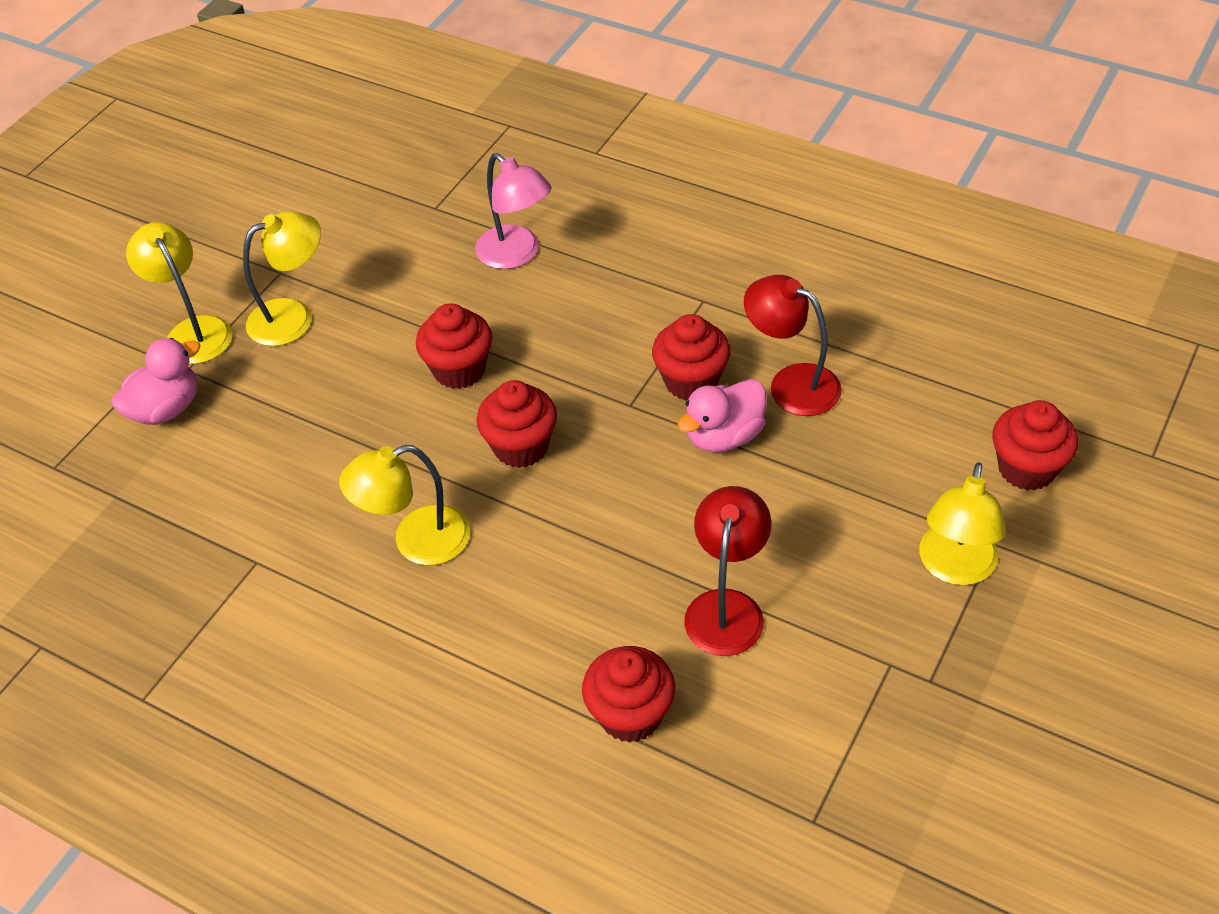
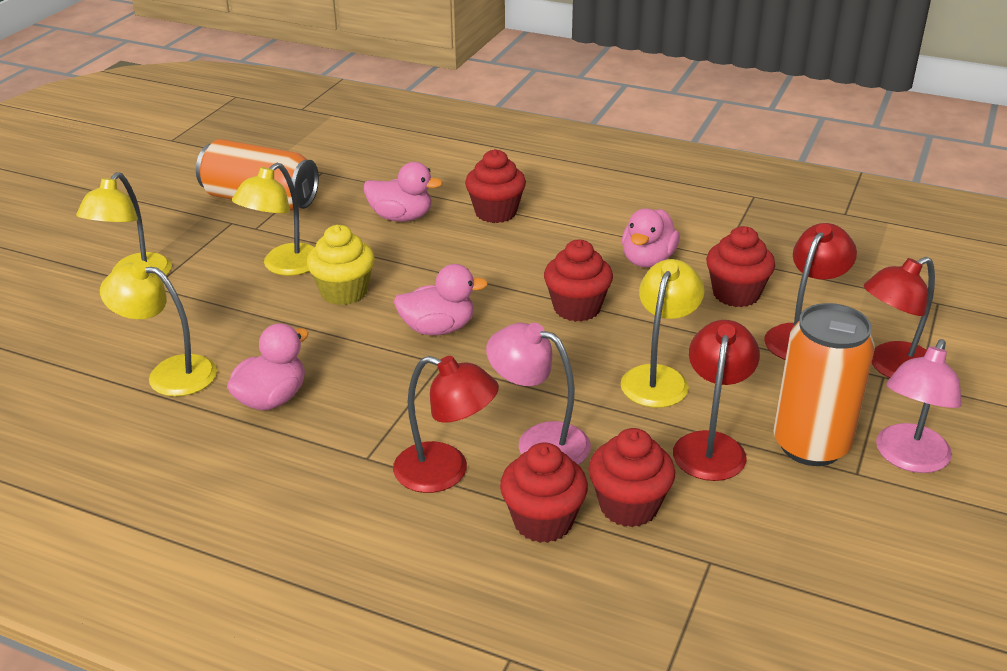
orange can: 0 -> 2
pink duck: 2 -> 4
pink lamp: 1 -> 2
red lamp: 2 -> 4
yellow cupcake: 0 -> 1

